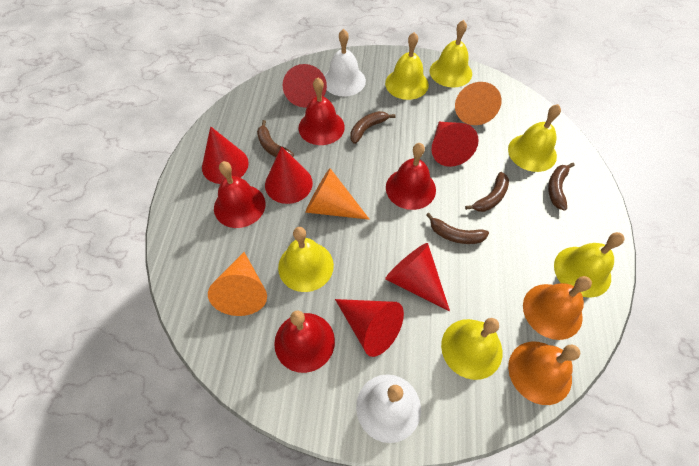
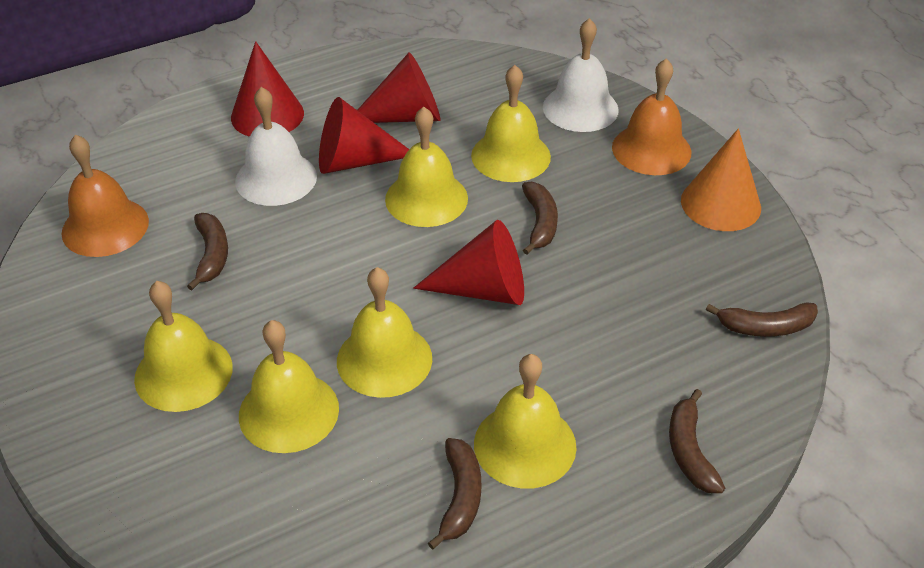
orange cone: 3 -> 1
red bell: 4 -> 0
red cone: 6 -> 4

